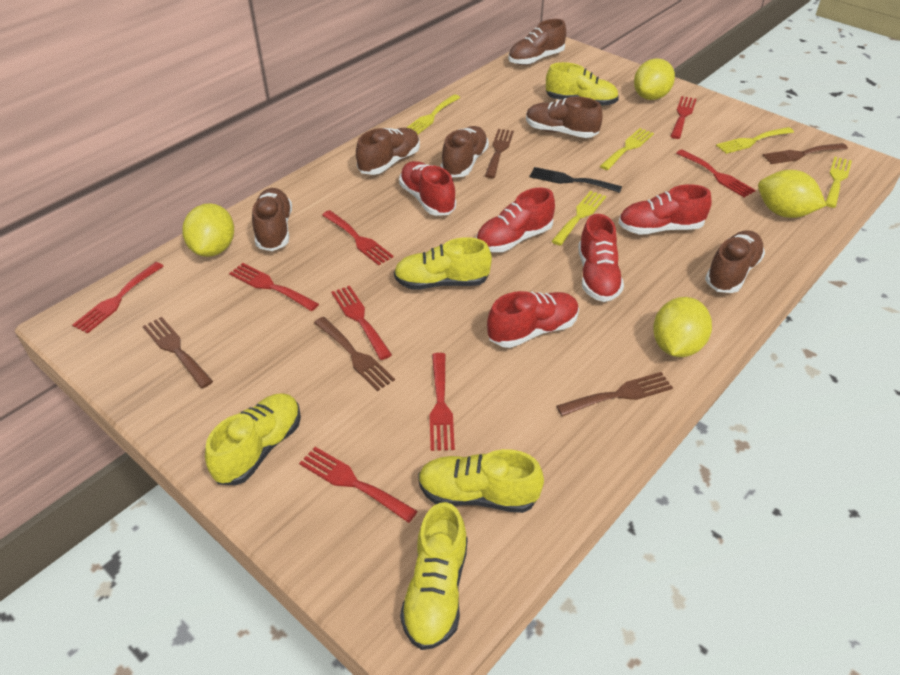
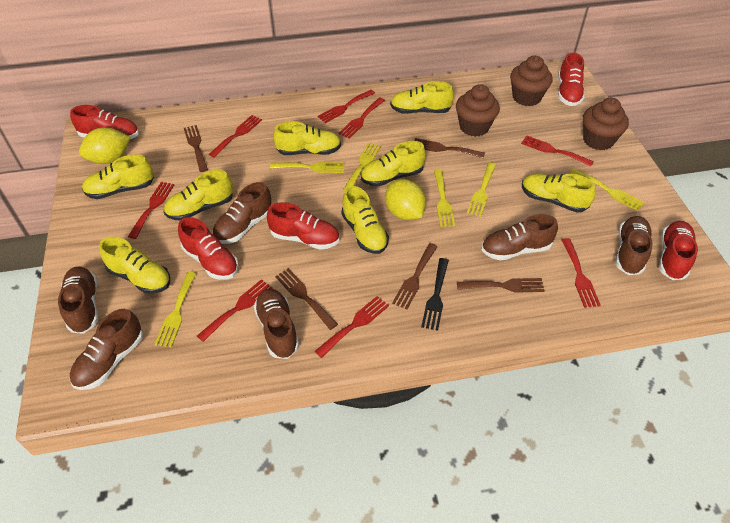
brown cupcake: 0 -> 3
yellow fork: 5 -> 6
yellow lemon: 4 -> 2
yellow shoe: 5 -> 8

